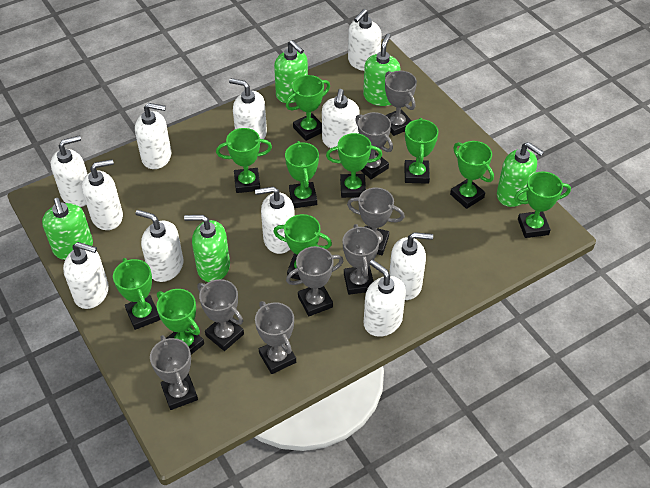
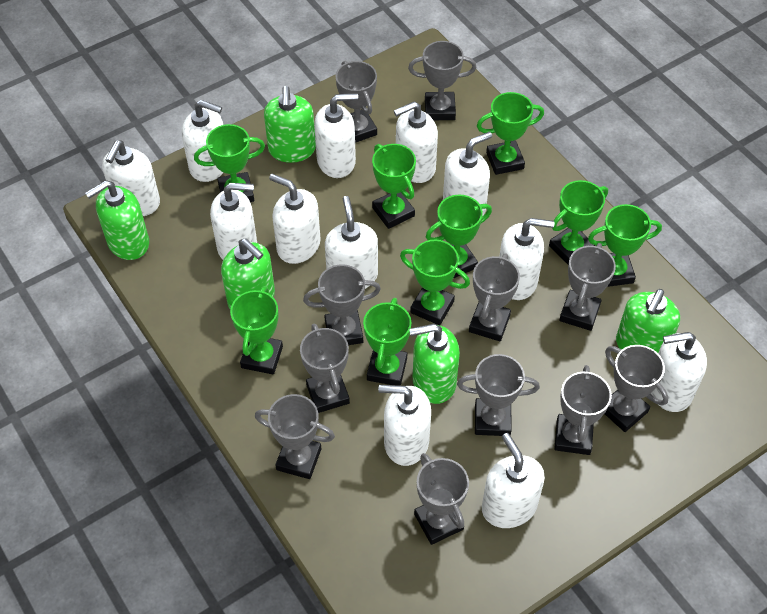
green trophy: 10 -> 9
grey trophy: 8 -> 11
white soap dispenser: 11 -> 12

